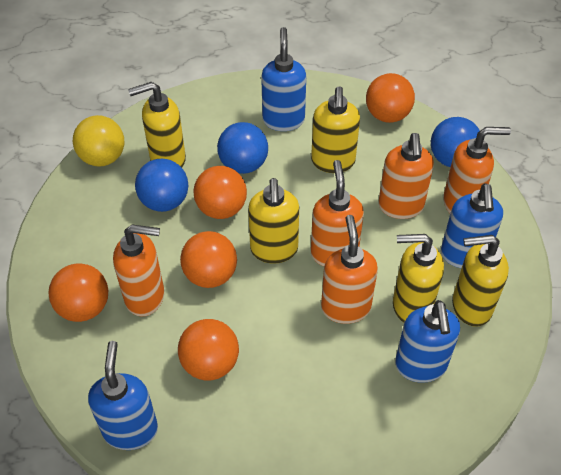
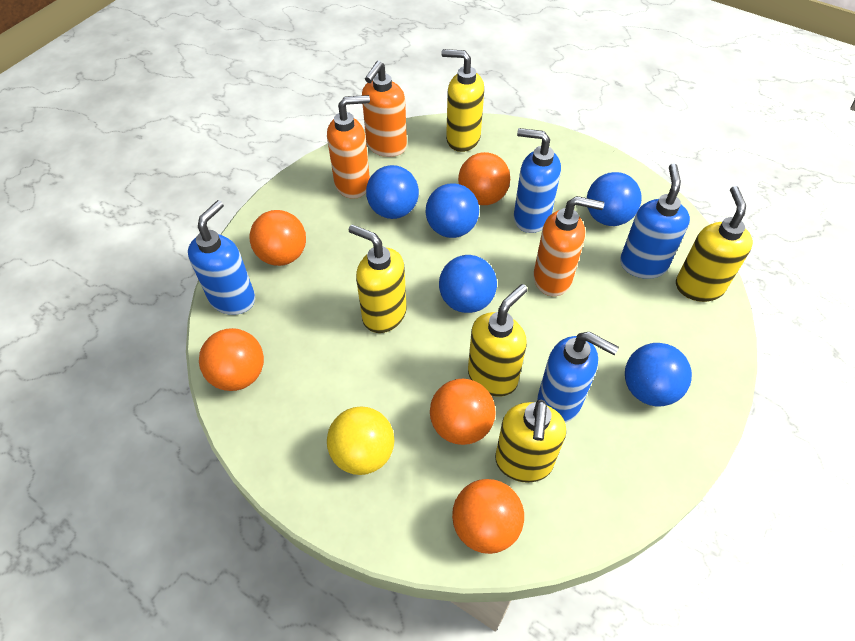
blue ball: 3 -> 5
orange soap dispenser: 5 -> 3

